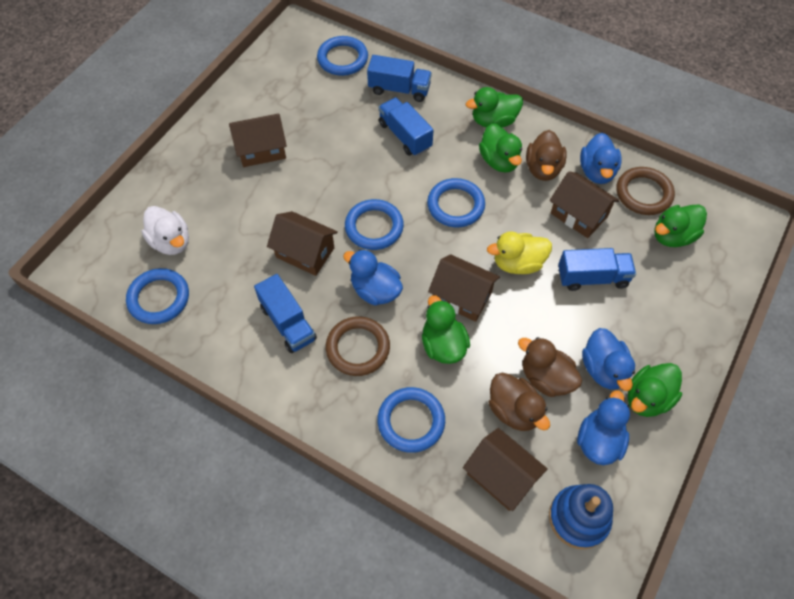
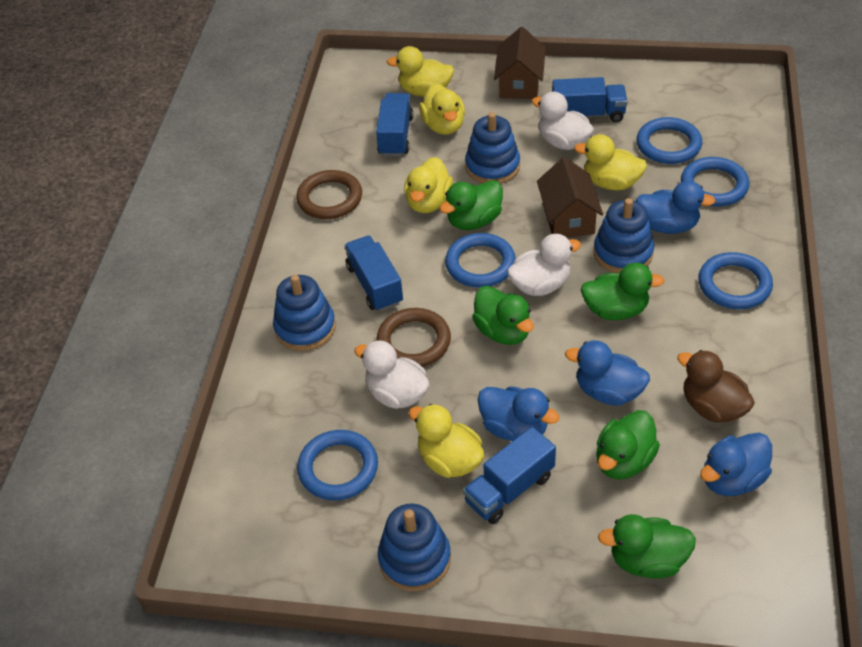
blue stacking toy: 1 -> 4
brown duck: 3 -> 1
brown house: 5 -> 2
white duck: 1 -> 3
yellow duck: 1 -> 5

